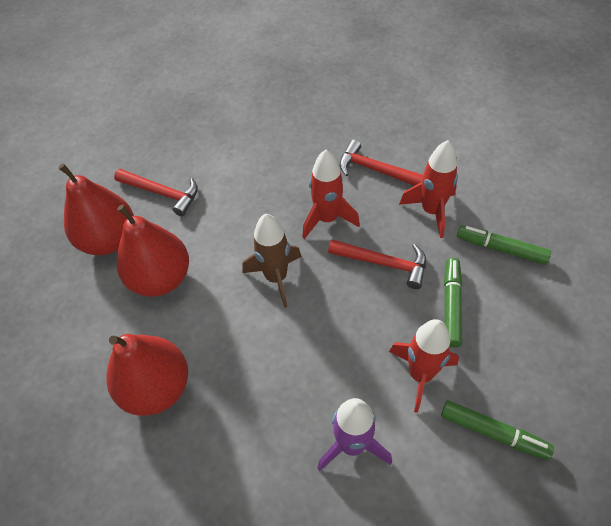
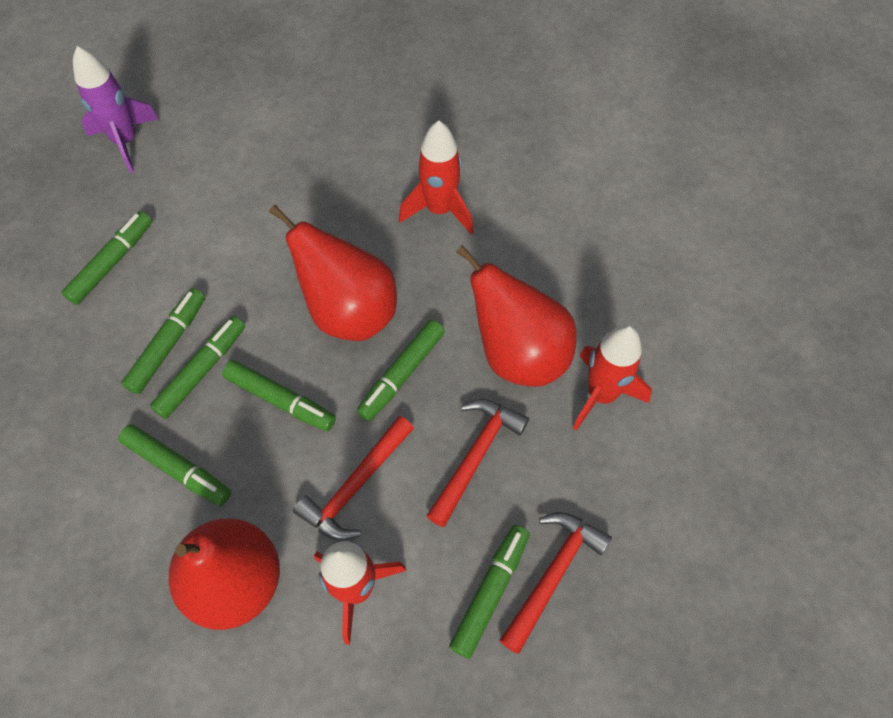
brown rocket: 1 -> 0
green marker: 3 -> 7

